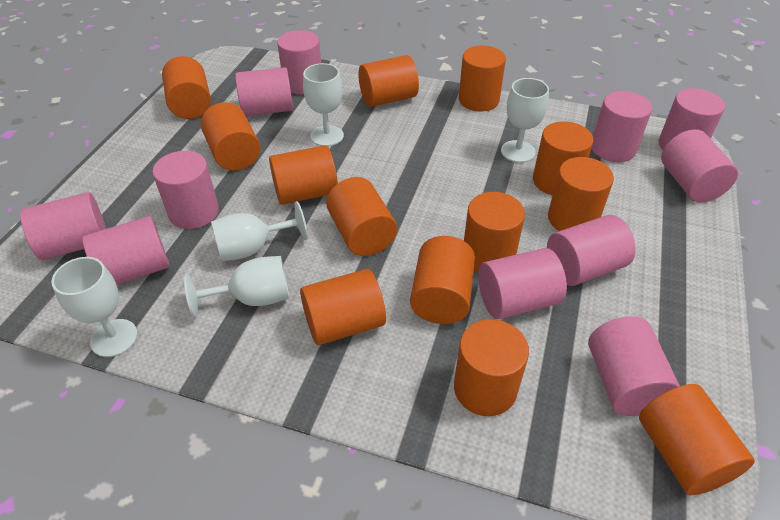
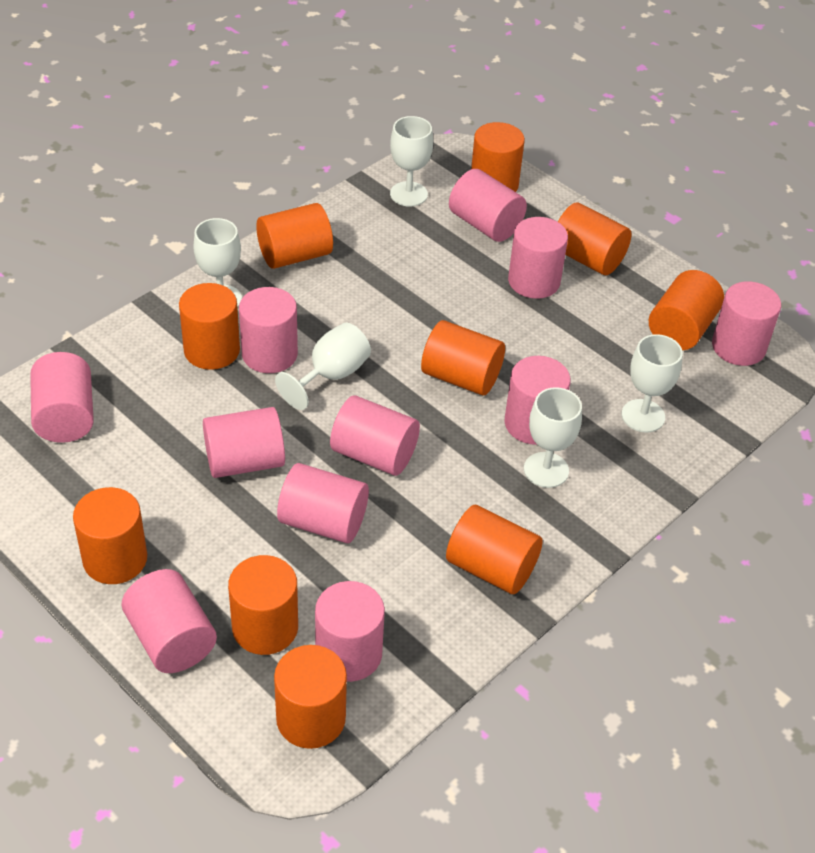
orange cylinder: 13 -> 10

